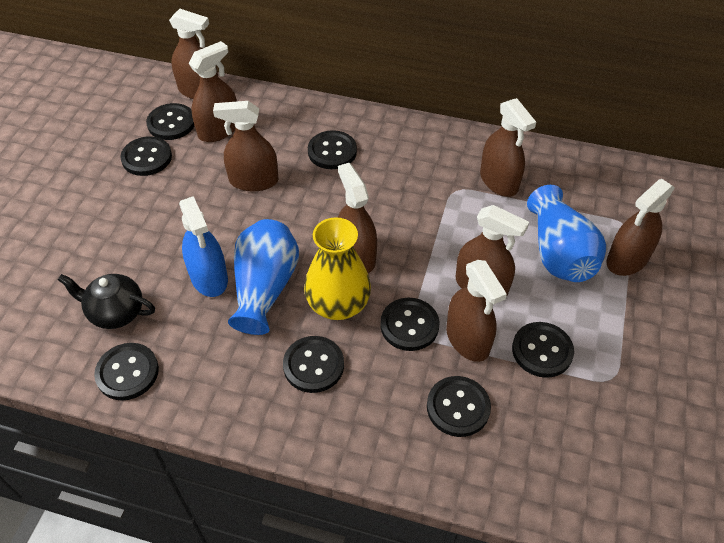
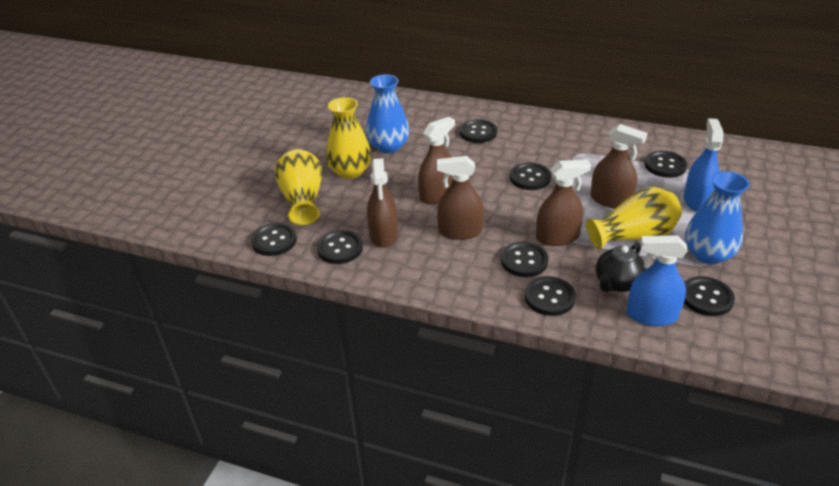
blue spray bottle: 1 -> 2
brown spray bottle: 8 -> 5
yellow vase: 1 -> 3

